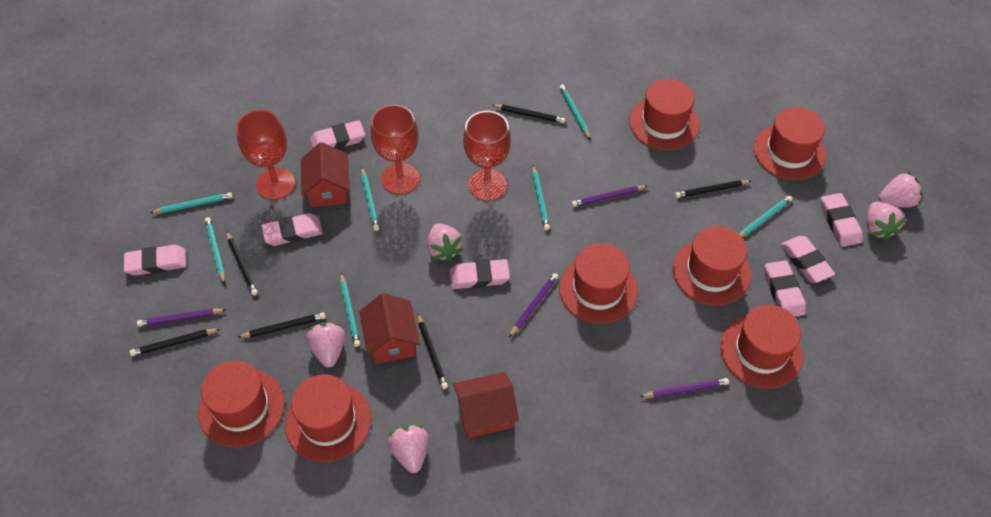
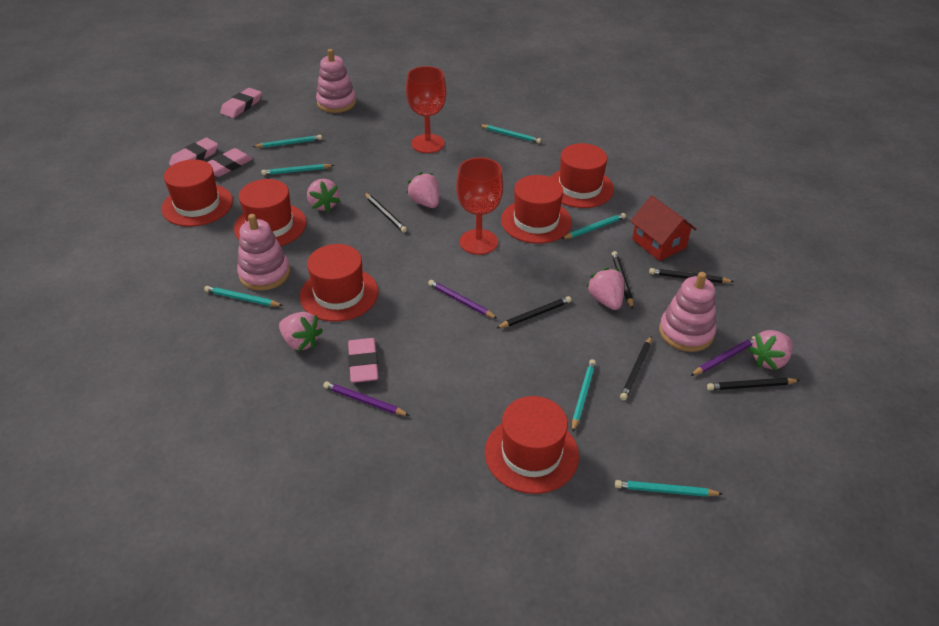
pink eraser: 7 -> 4
pink stacking toy: 0 -> 3
purple pencil: 4 -> 3
red goblet: 3 -> 2
red hat: 7 -> 6
red house: 3 -> 1

